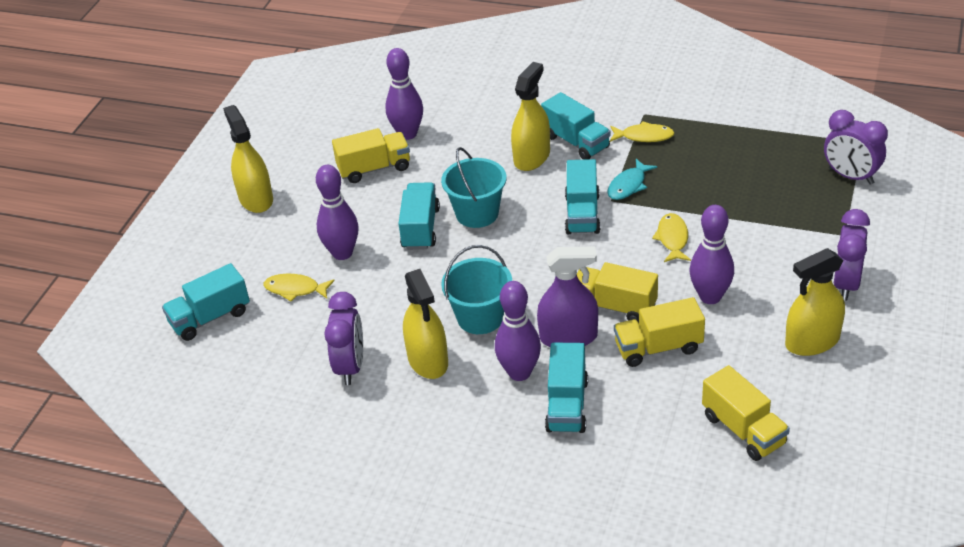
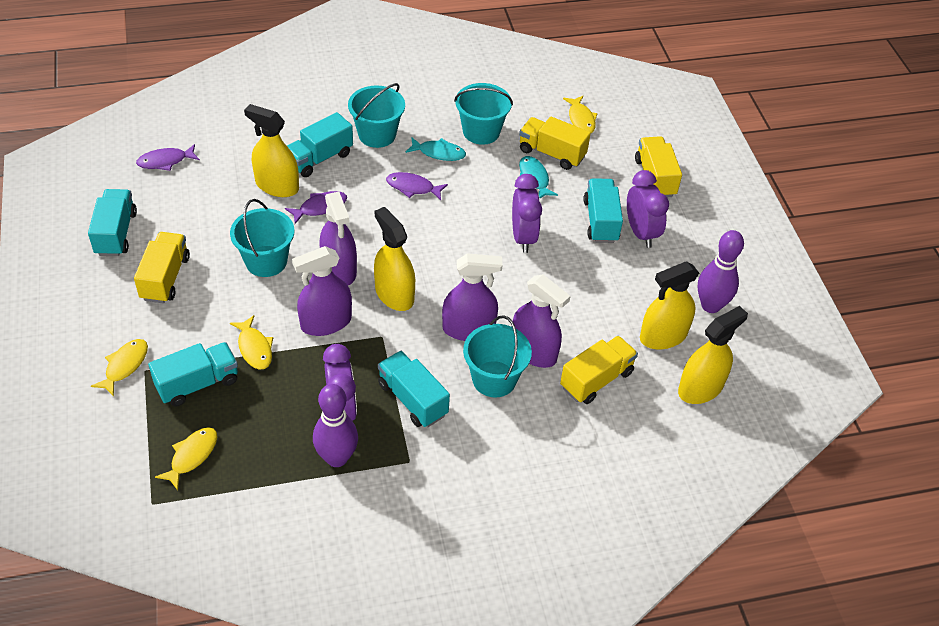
purple bowling pin: 4 -> 2
purple fish: 0 -> 3
purple spray bottle: 1 -> 4
turquoise bucket: 2 -> 4
turquoise fish: 1 -> 2
yellow fish: 3 -> 4

